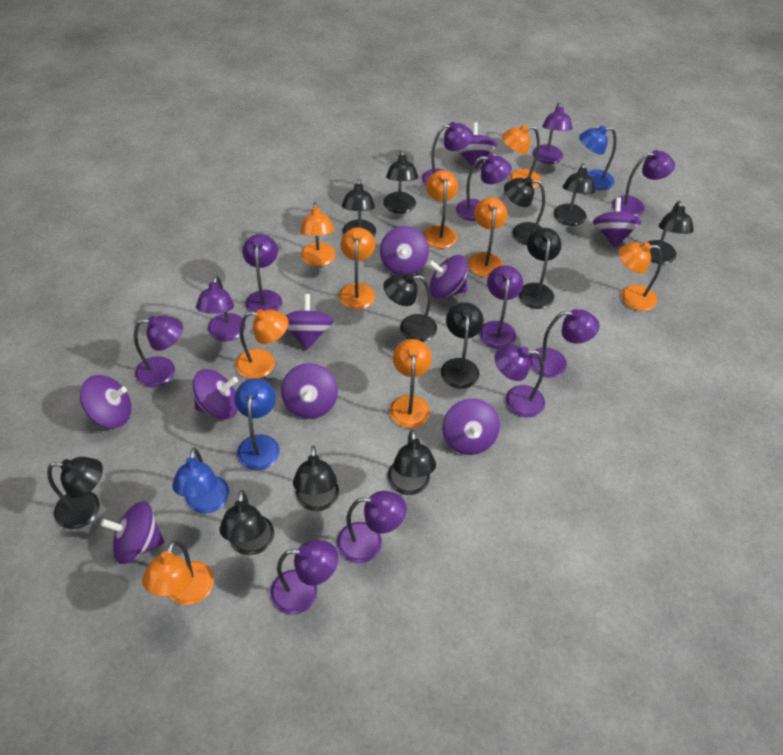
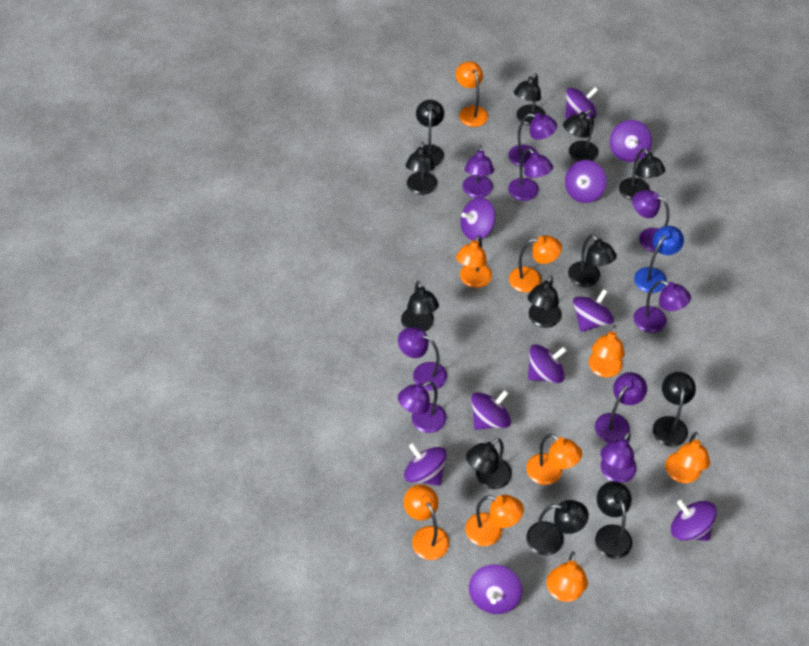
blue lamp: 3 -> 1
purple lamp: 12 -> 9

